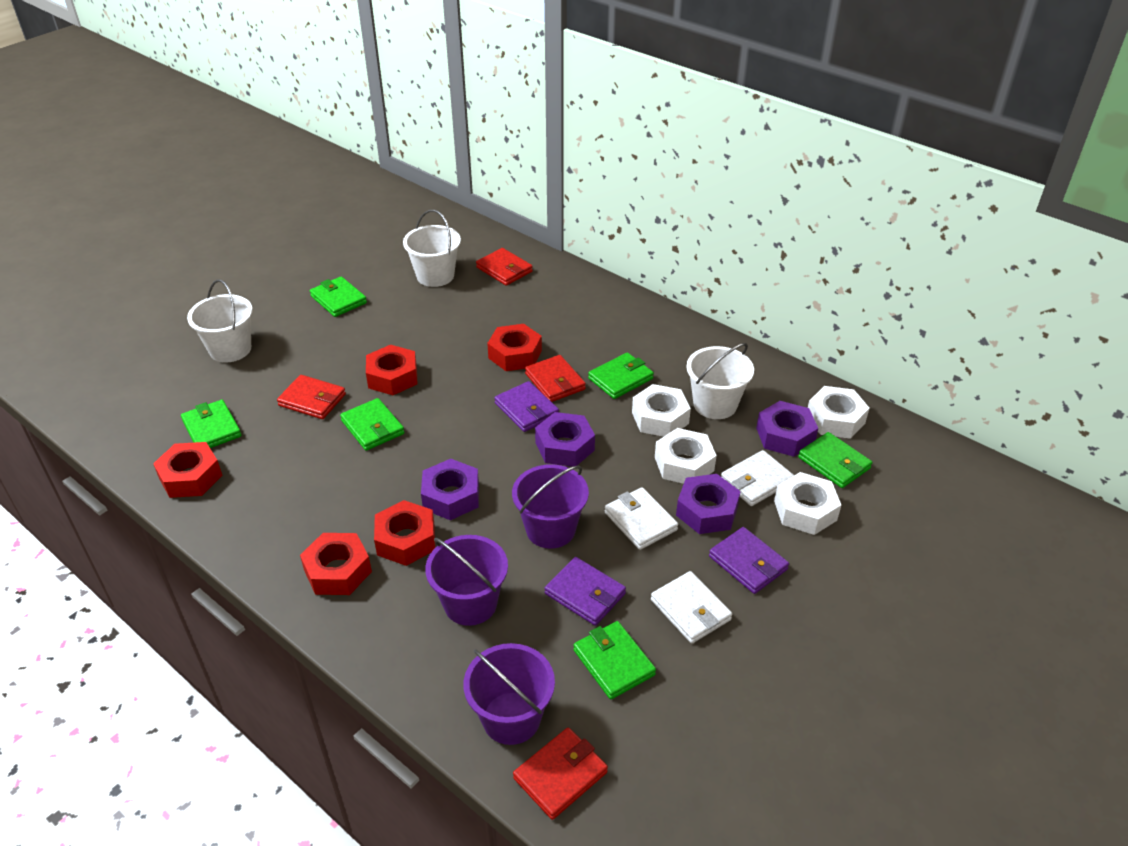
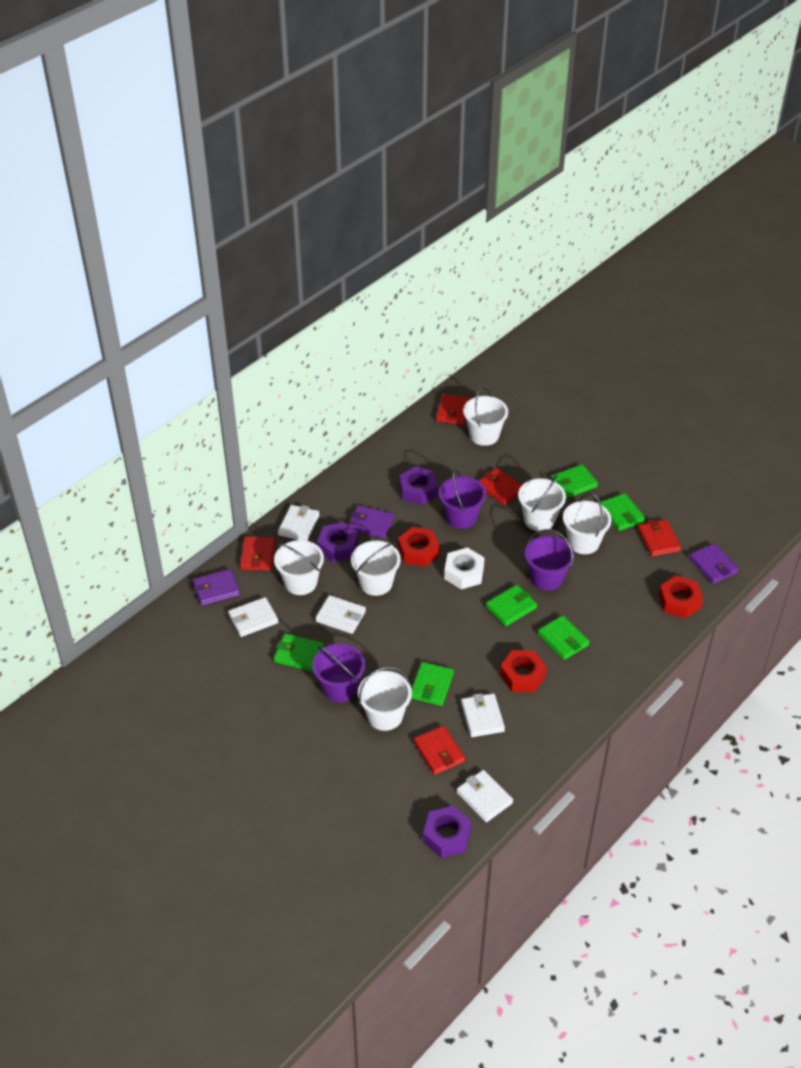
purple nut: 4 -> 3
red nut: 5 -> 3
red wallet: 4 -> 5
white bucket: 3 -> 6
white nut: 4 -> 1
white wallet: 3 -> 5

